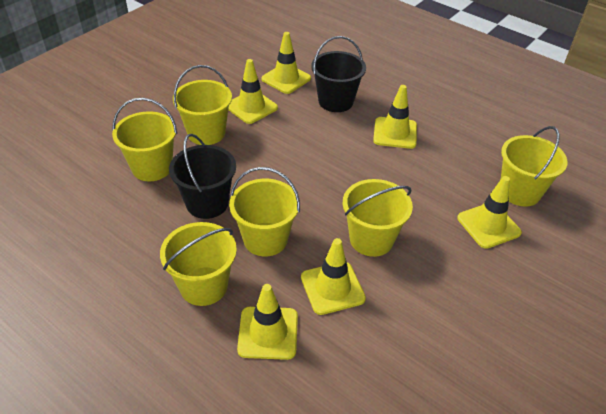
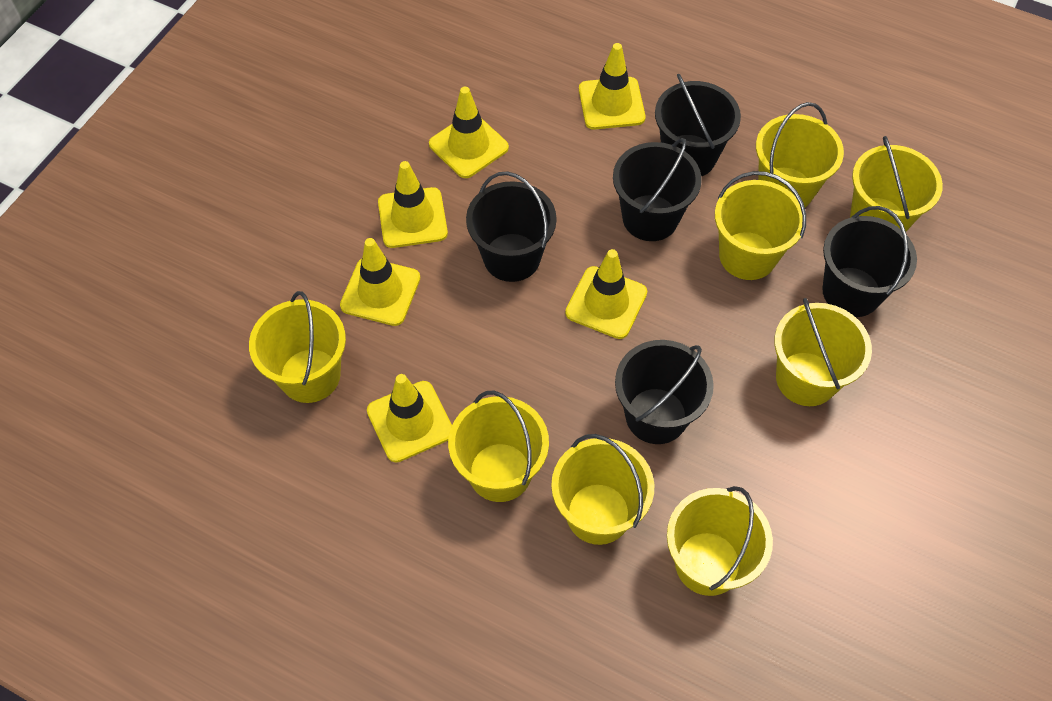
black bucket: 2 -> 5
yellow bucket: 6 -> 8

